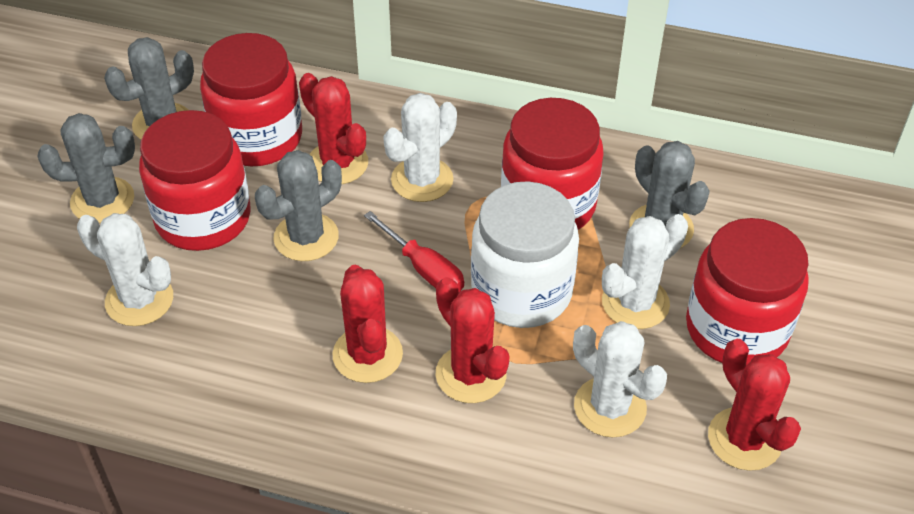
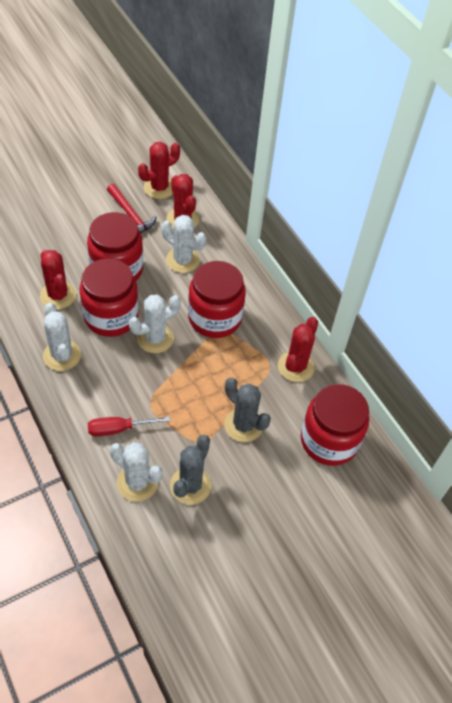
grey cactus: 4 -> 2
red hammer: 0 -> 1
white jar: 1 -> 0

